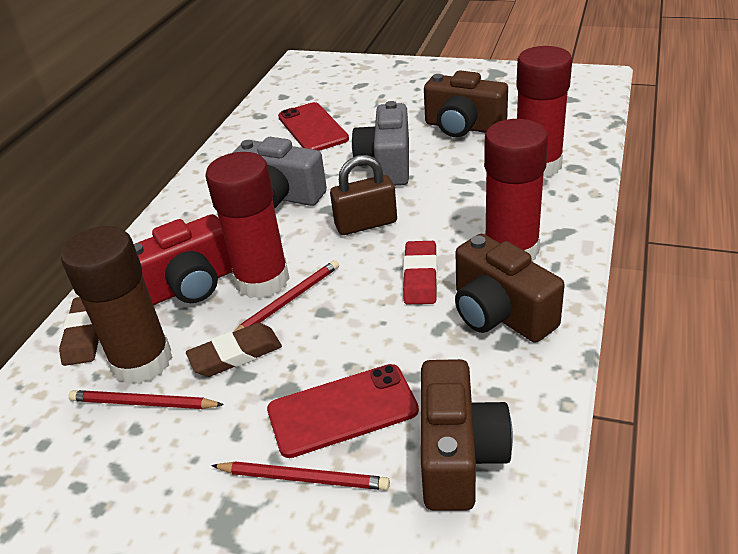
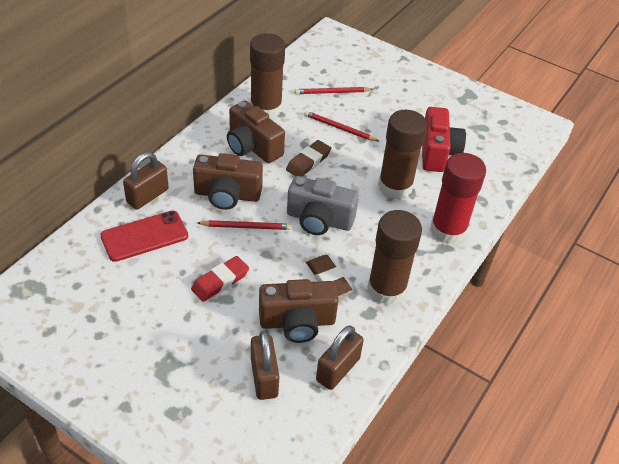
brown glue stick: 1 -> 3
brown padlock: 1 -> 3
grey camera: 2 -> 1
red glue stick: 3 -> 1
red phone: 2 -> 1

